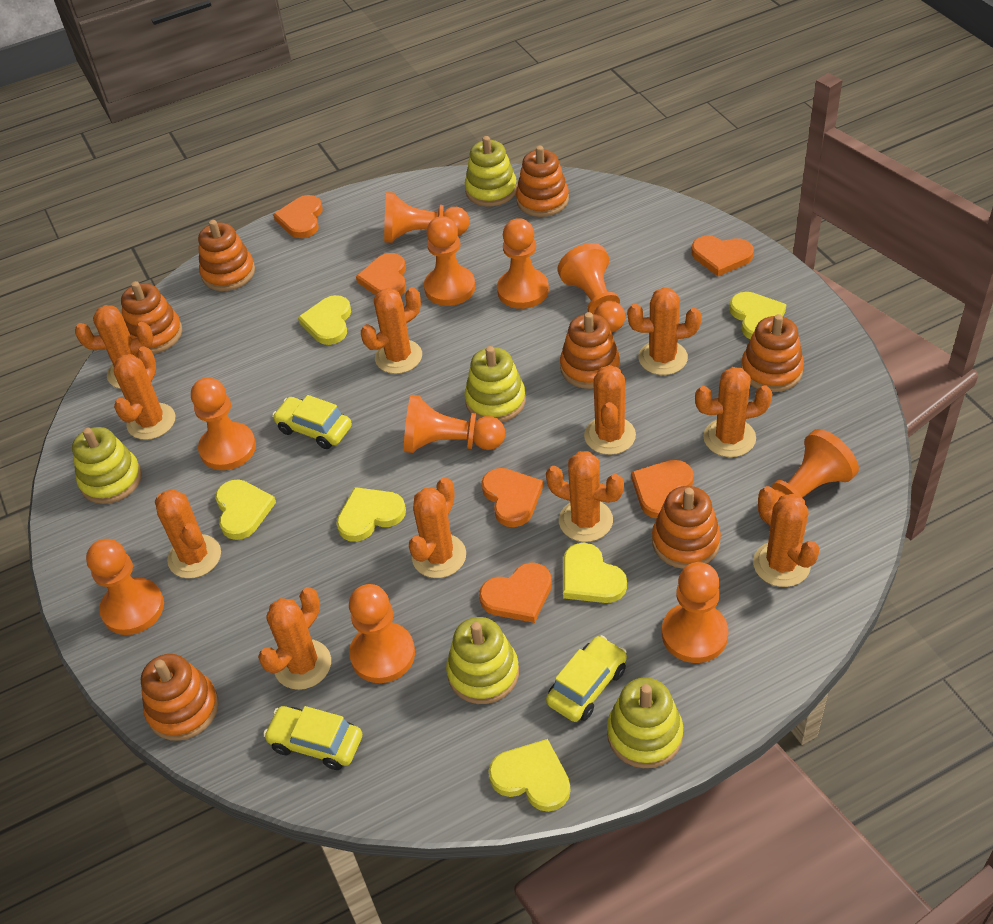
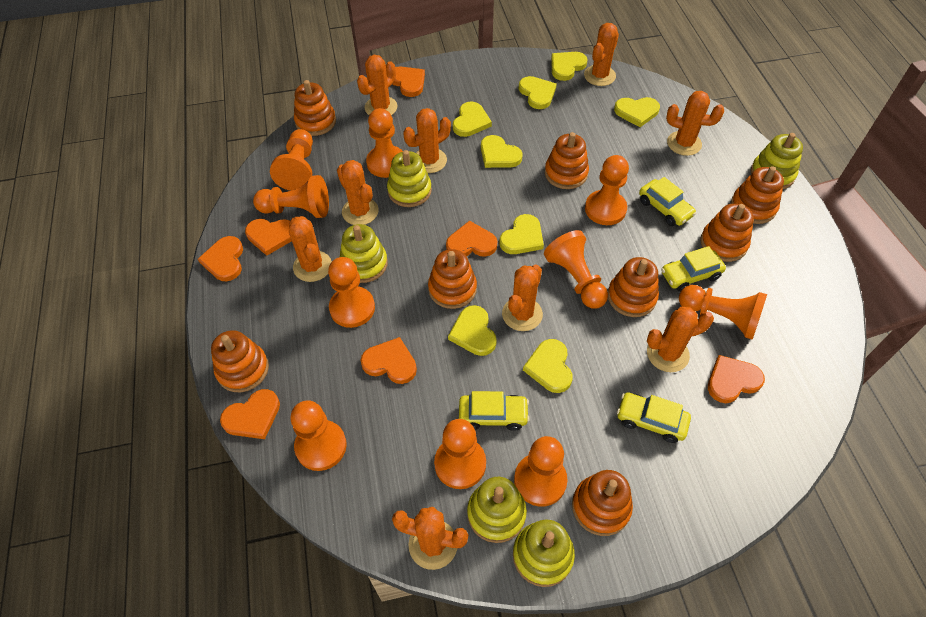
orange cactus: 11 -> 9
orange heart: 6 -> 7
orange stacking toy: 7 -> 8
yellow car: 3 -> 4
yellow heart: 6 -> 8

